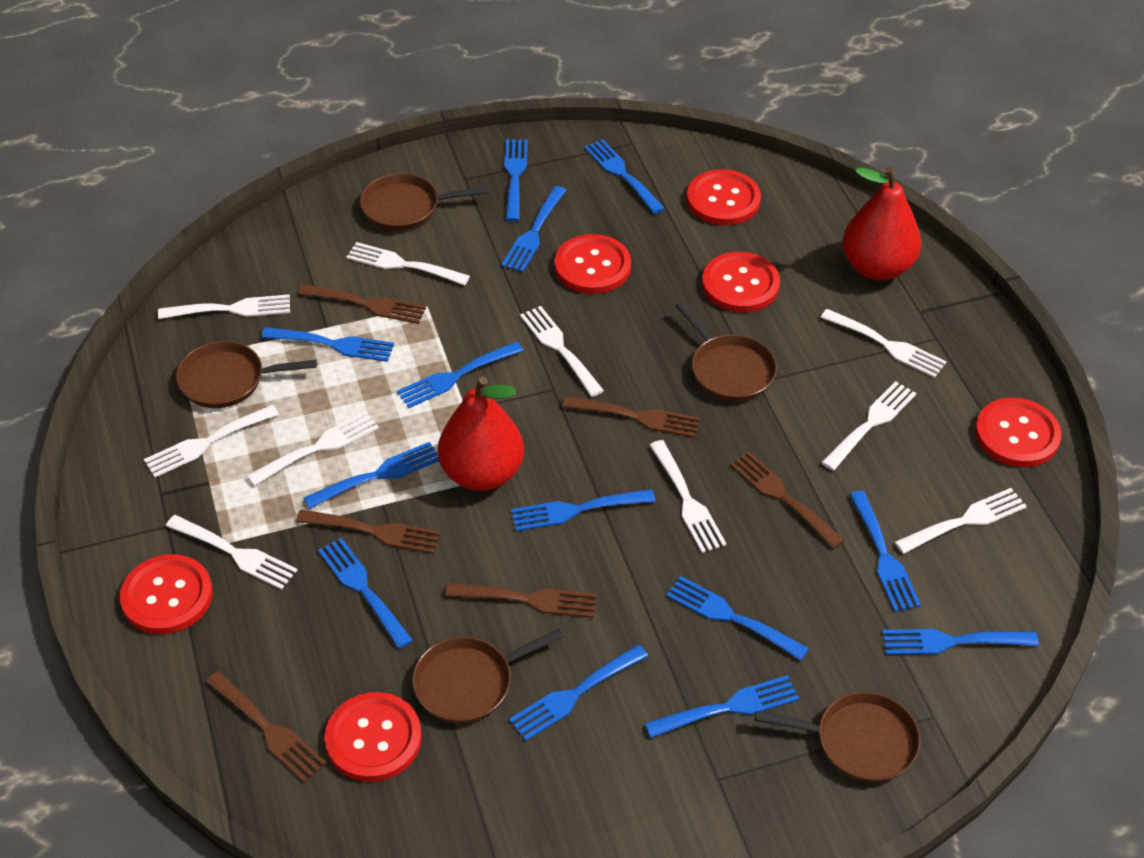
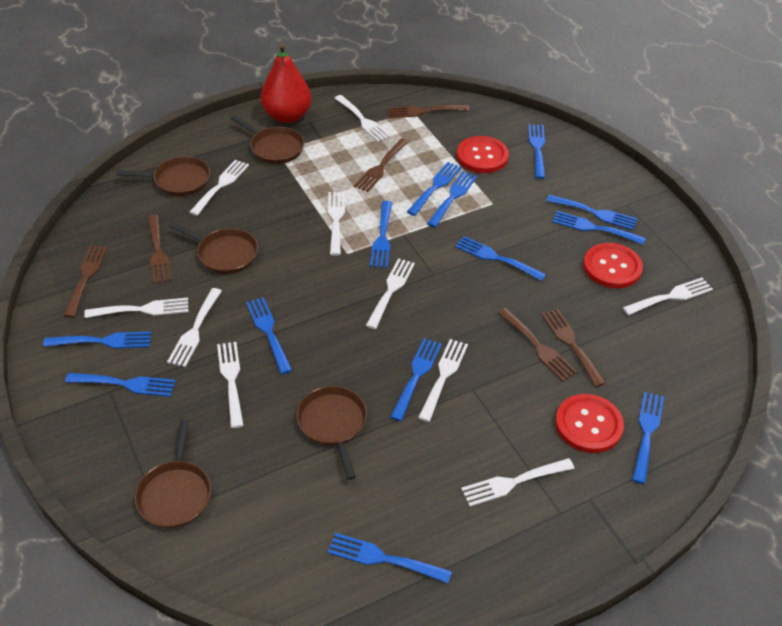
red button: 6 -> 3
red pear: 2 -> 1

